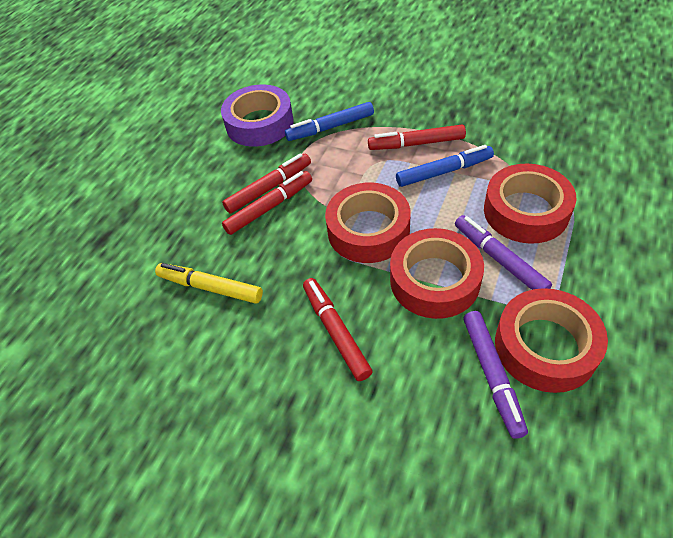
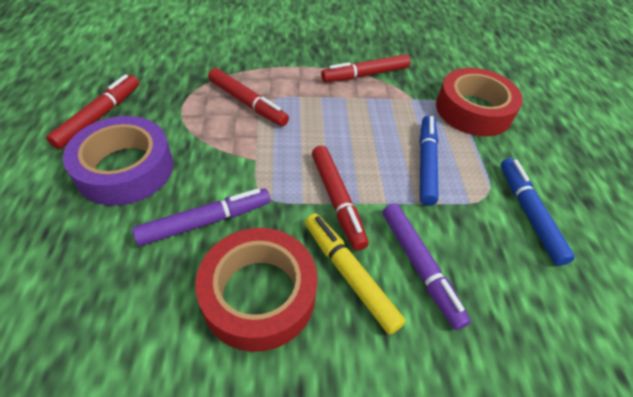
red tape: 4 -> 2

